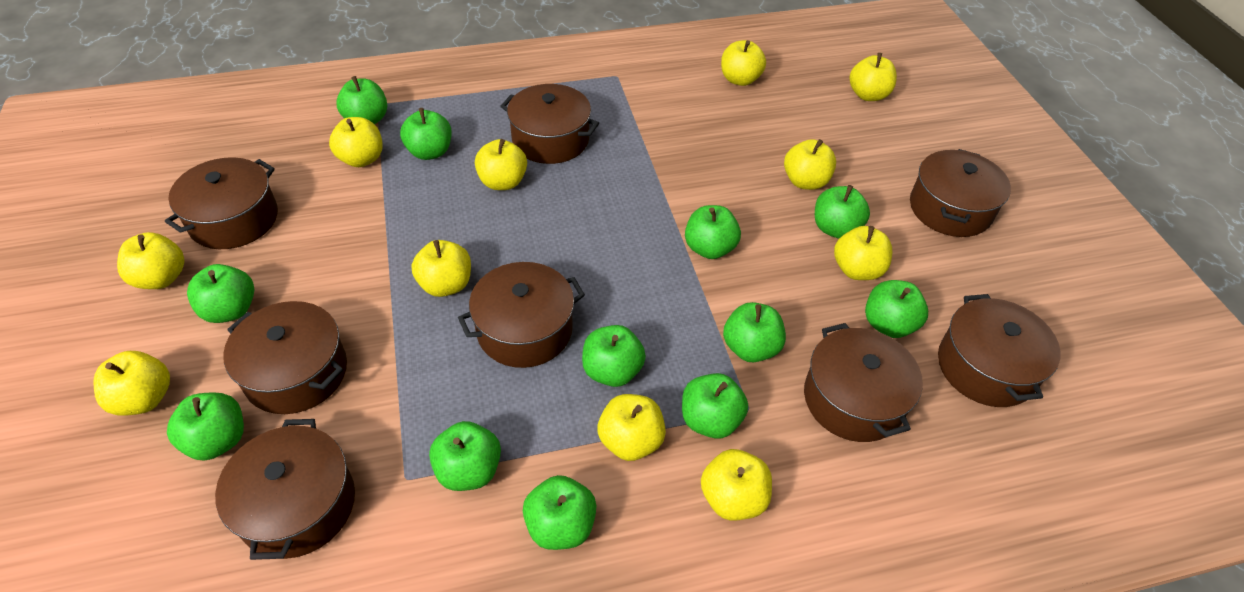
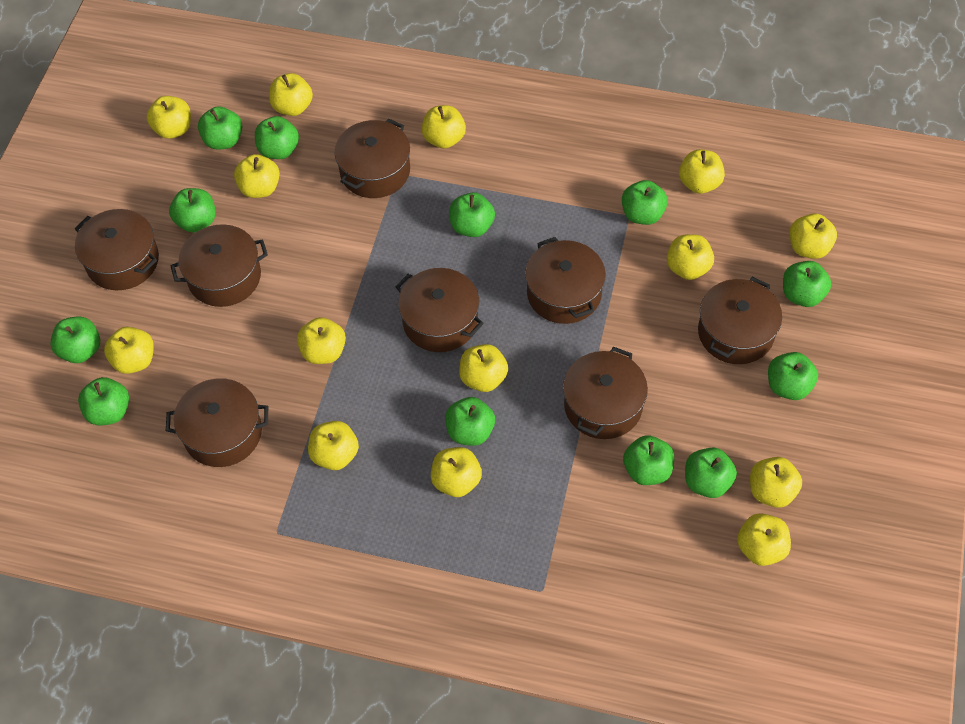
yellow apple: 11 -> 14

